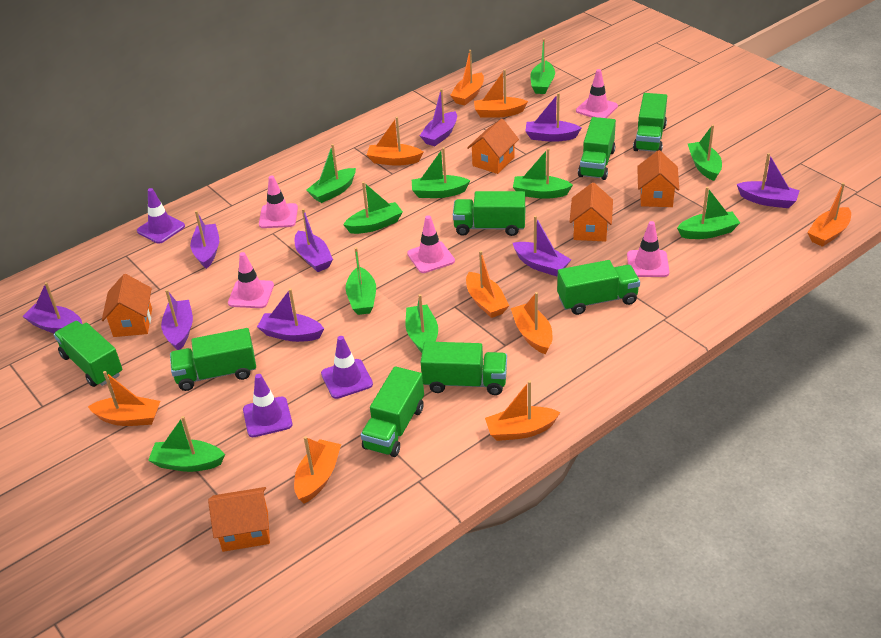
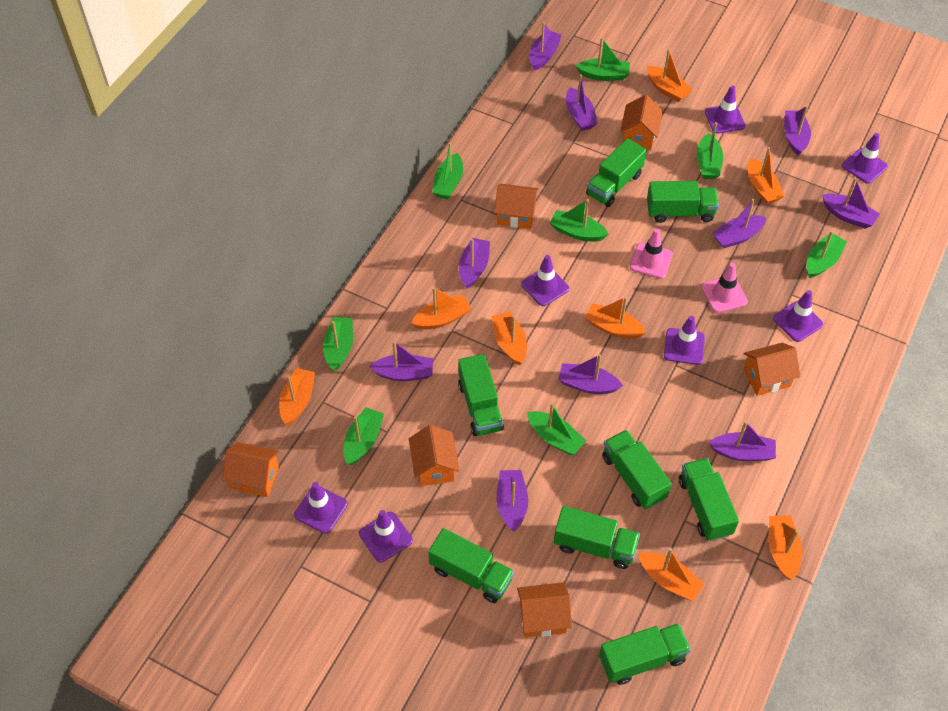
green boat: 10 -> 8
orange boat: 9 -> 8
orange house: 5 -> 6
pink traffic cone: 5 -> 2
purple boat: 9 -> 10
purple traffic cone: 3 -> 7

